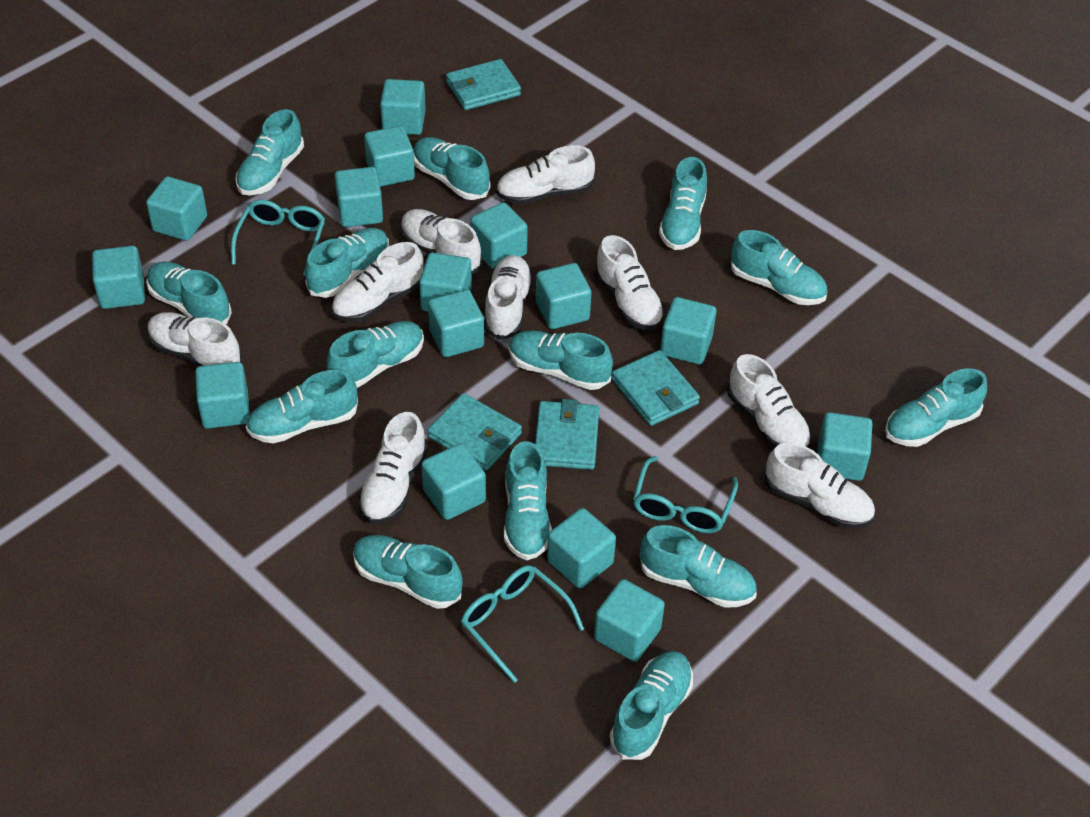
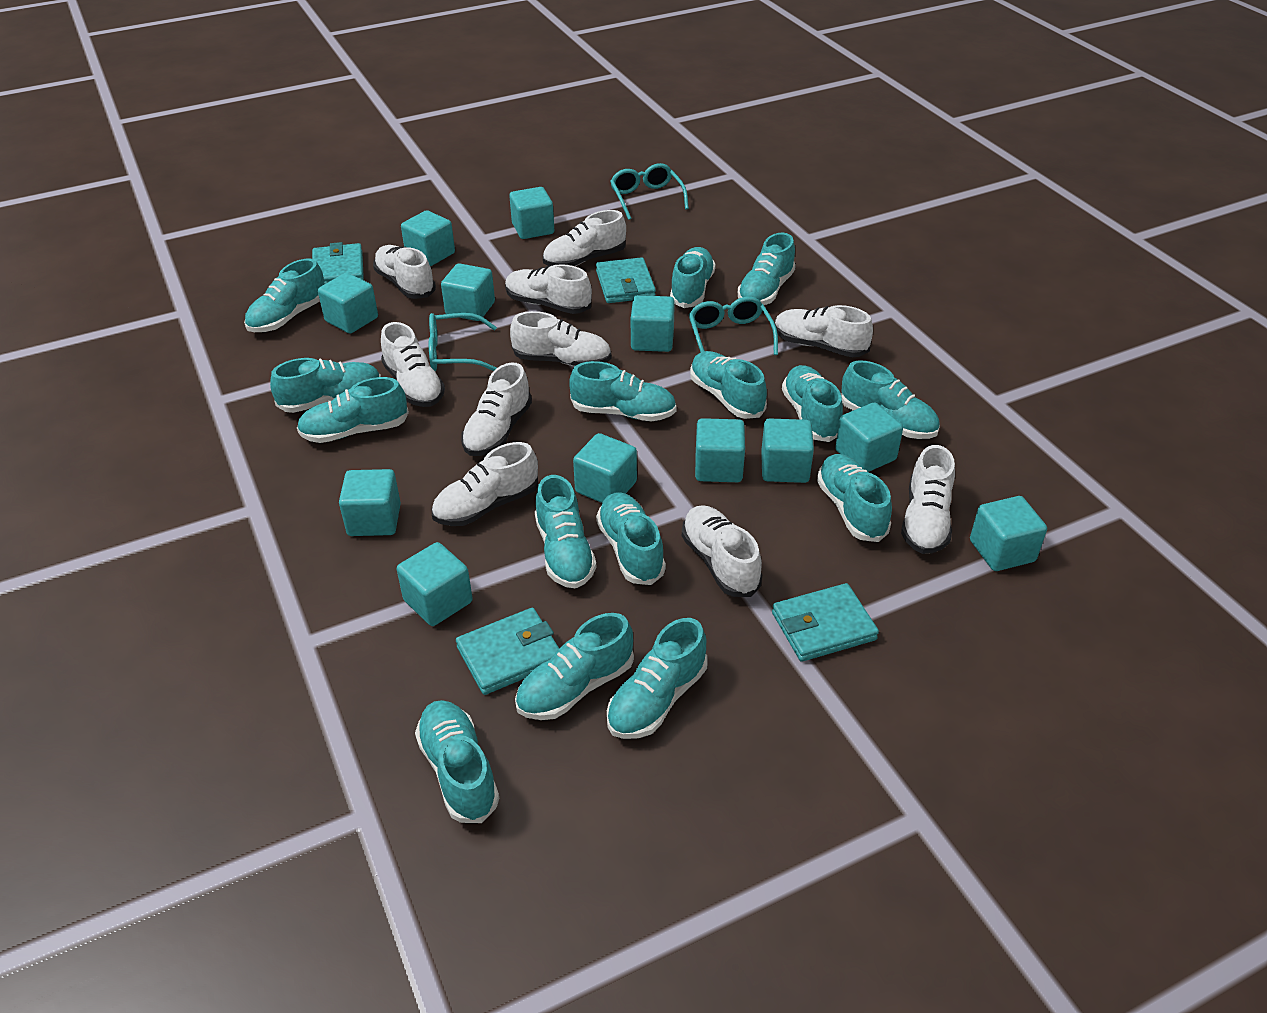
turquoise cube: 15 -> 12
turquoise shoe: 14 -> 15
white shoe: 9 -> 10

